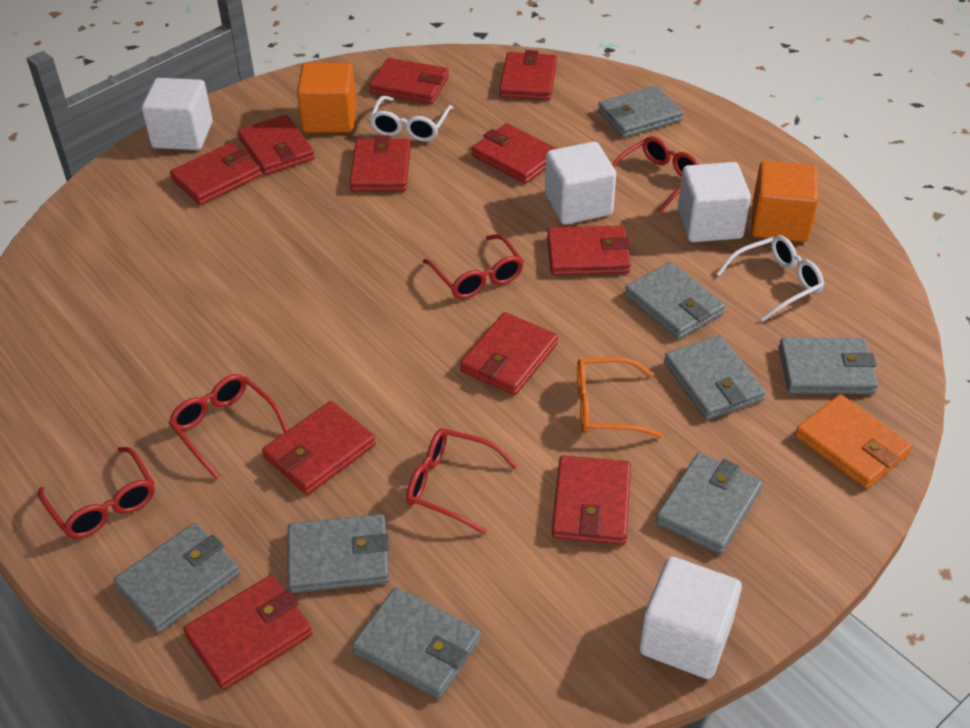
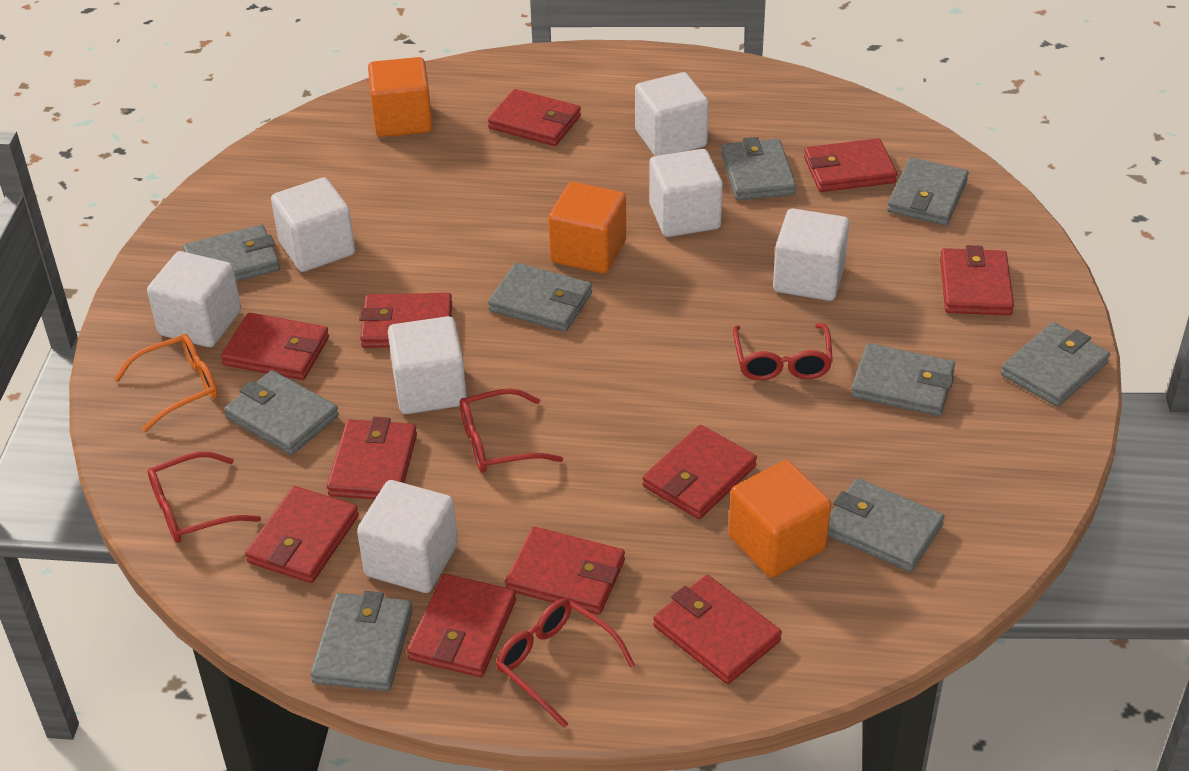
grey wallet: 8 -> 9
orange cube: 2 -> 3
orange wallet: 1 -> 0
red glasses: 5 -> 4
white cube: 4 -> 7
white glasses: 2 -> 0

